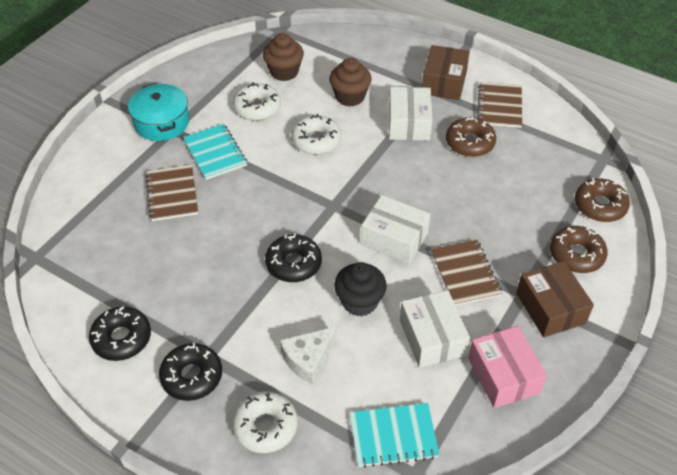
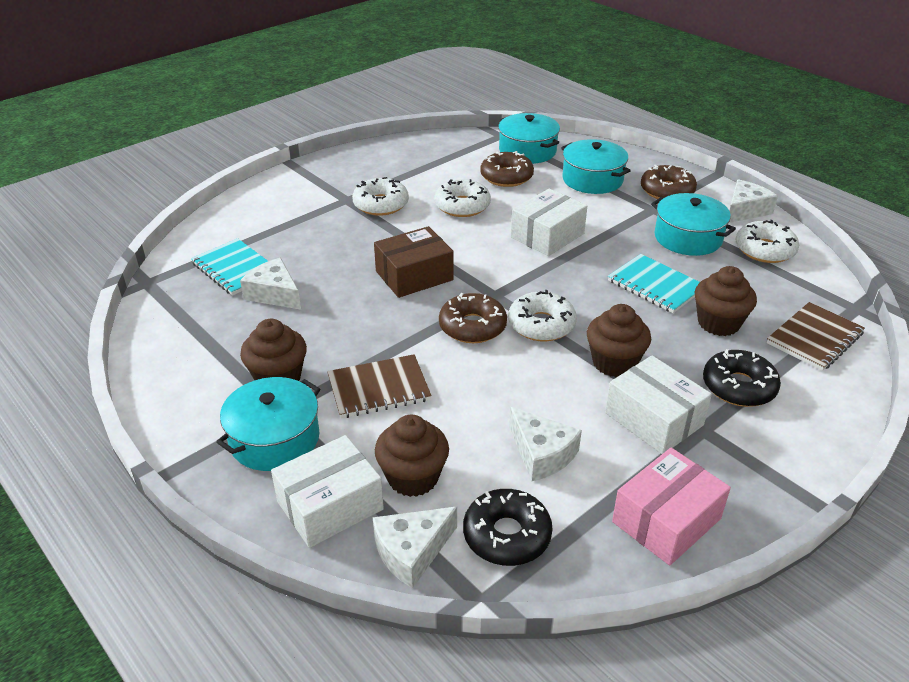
black cupcake: 1 -> 0
black donut: 3 -> 2
brown box: 2 -> 1
brown cupcake: 2 -> 4
brown notebook: 3 -> 2
turquoise pot: 1 -> 4
white cheese: 1 -> 4
white donut: 3 -> 4

